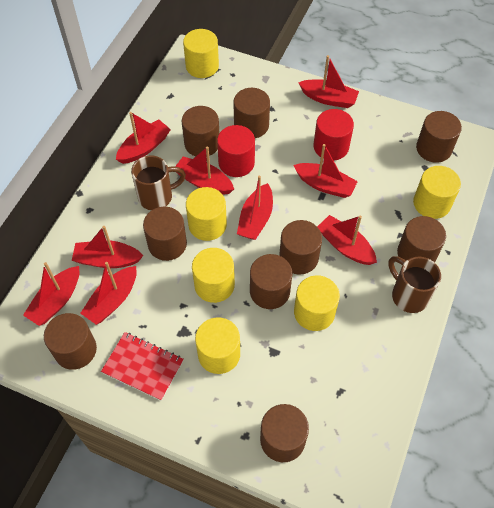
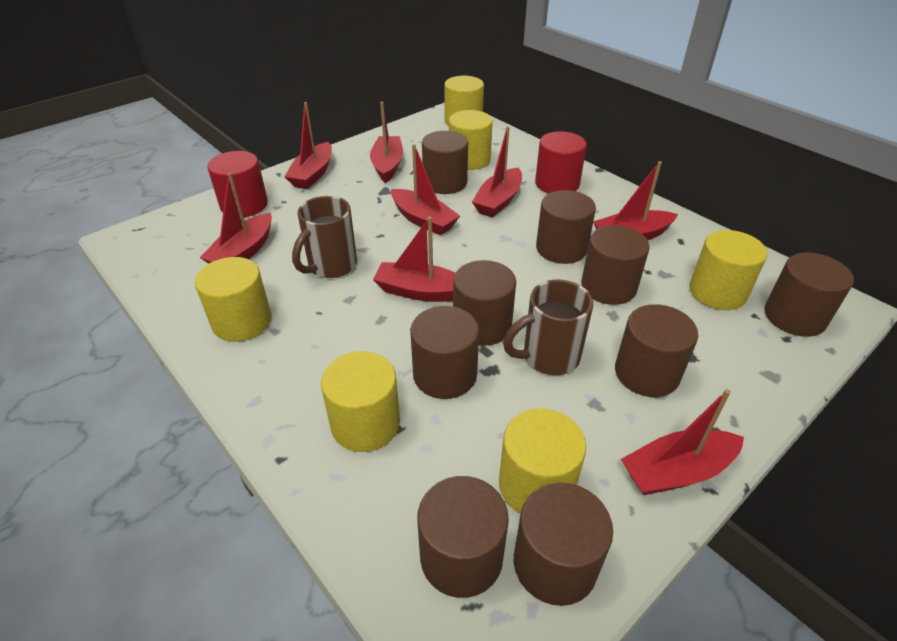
red boat: 9 -> 8
red notebook: 1 -> 0

